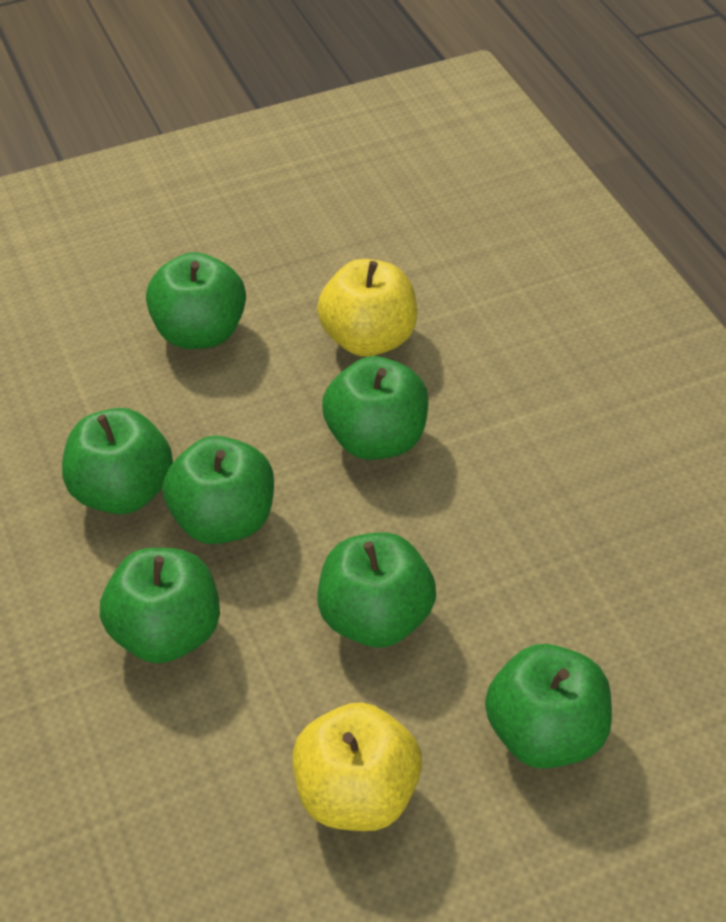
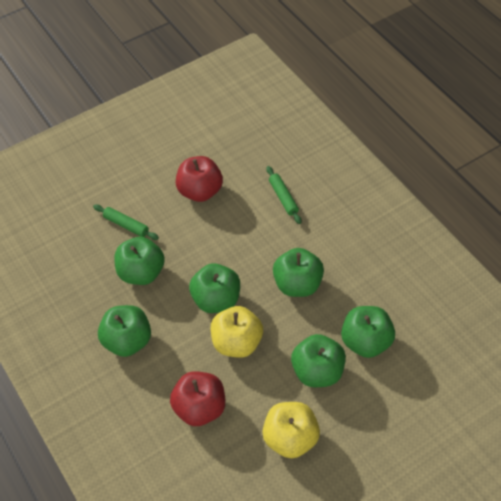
green apple: 7 -> 6
green rolling pin: 0 -> 2
red apple: 0 -> 2

